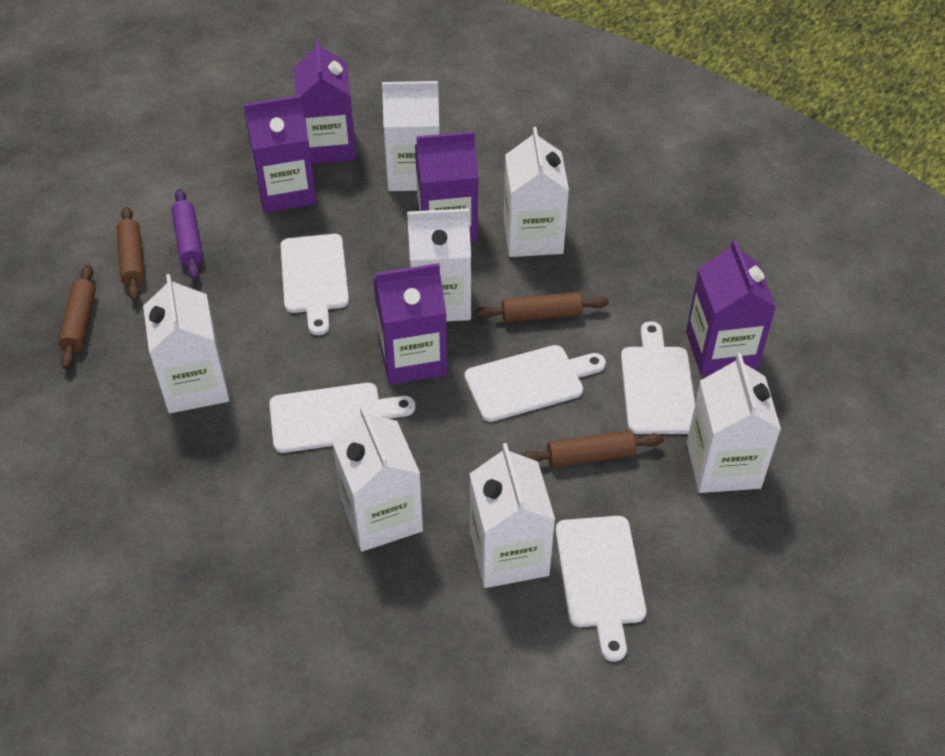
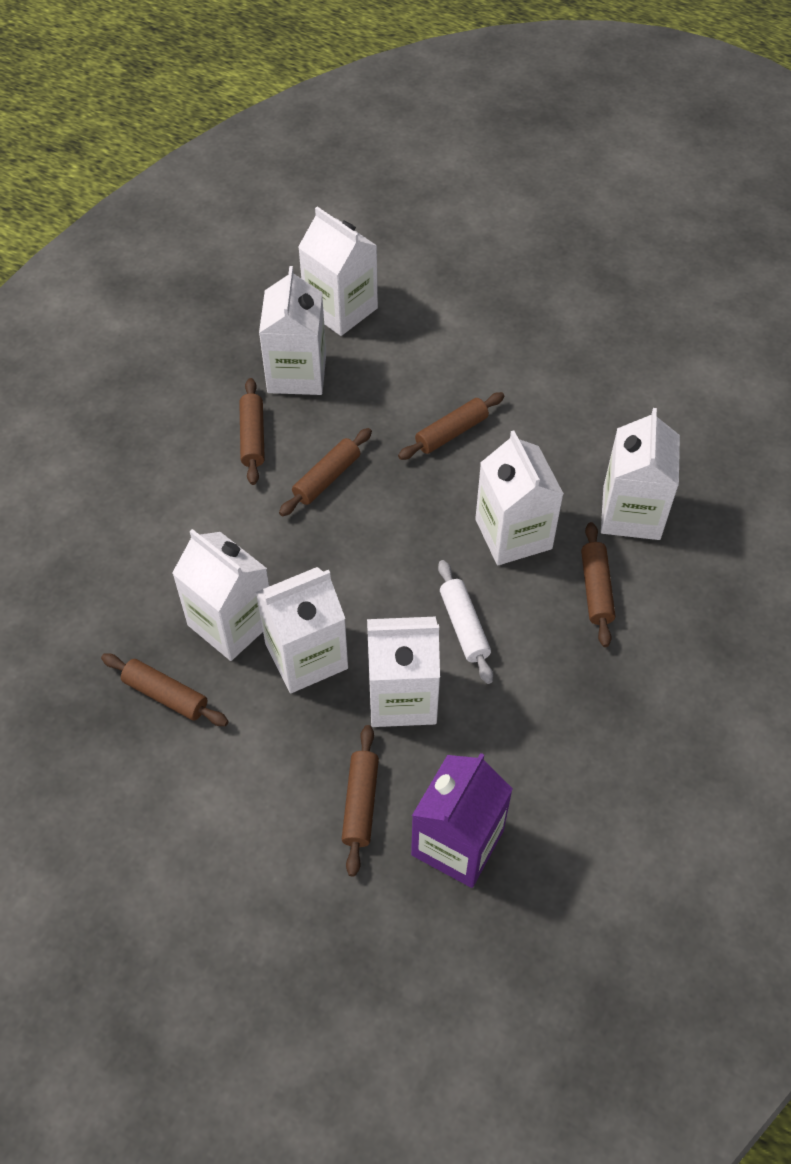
brown rolling pin: 4 -> 6
purple carton: 5 -> 1
purple rolling pin: 1 -> 0
white cutting board: 5 -> 0
white rolling pin: 0 -> 1

